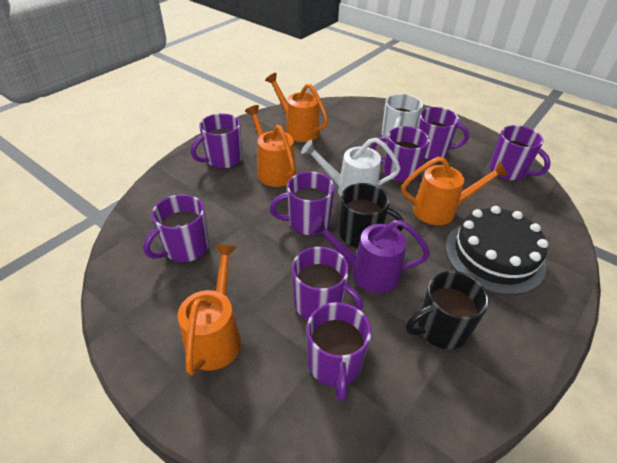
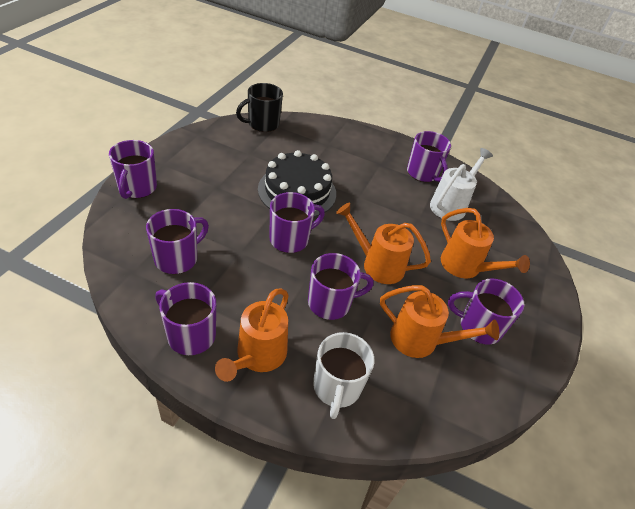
black mug: 2 -> 1
purple mug: 8 -> 7
purple watering can: 1 -> 0

